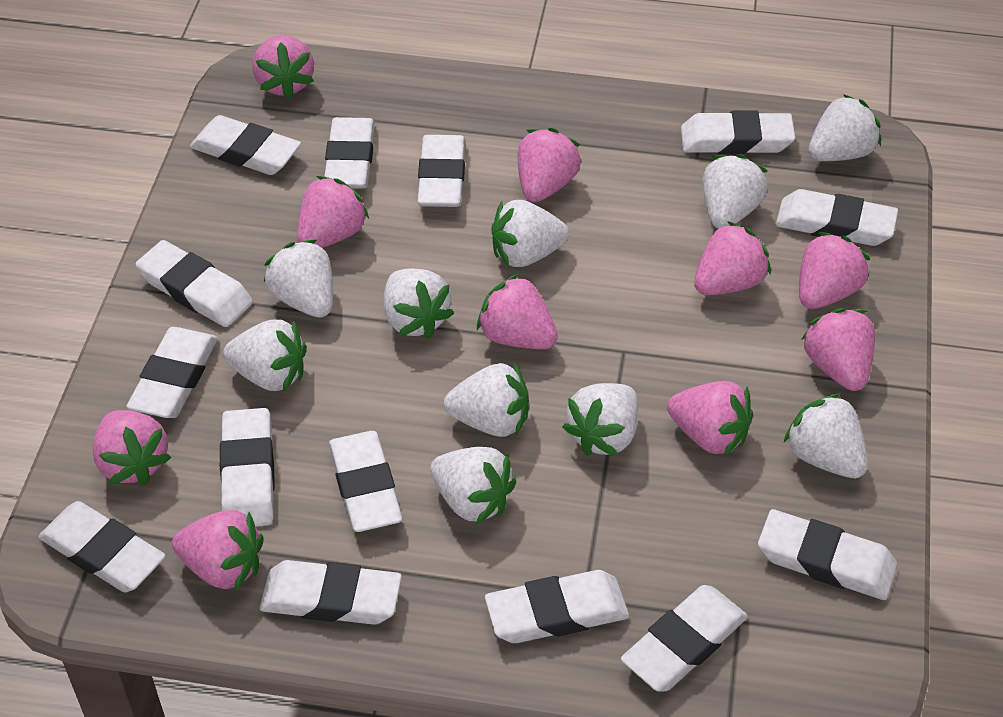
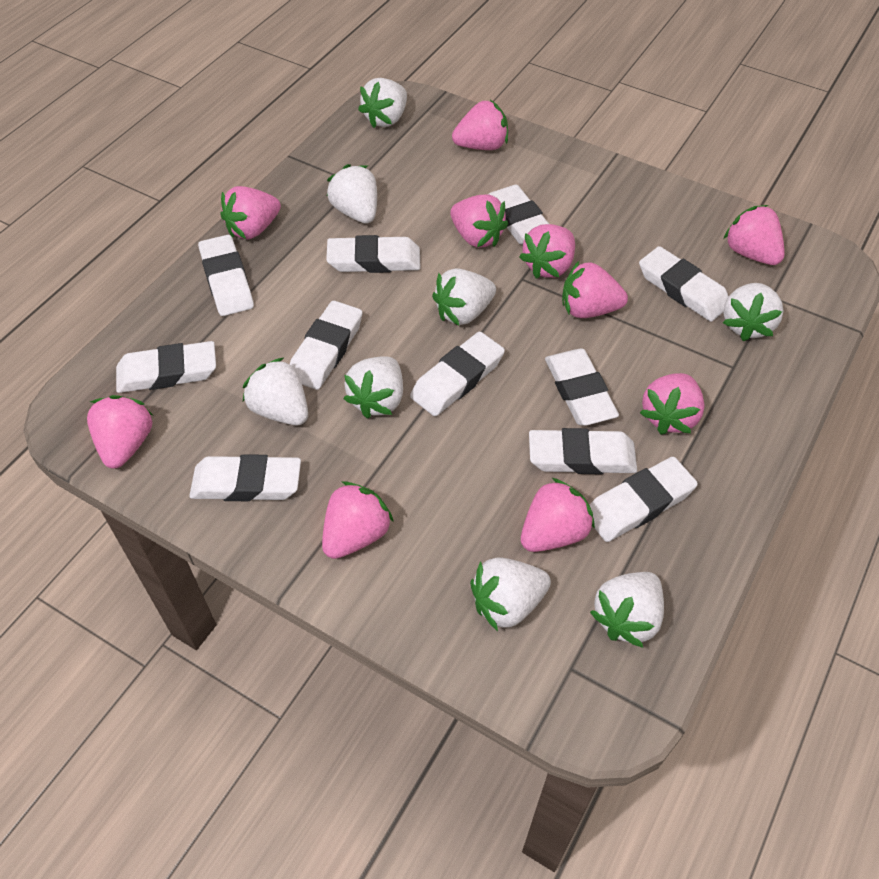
white eraser: 14 -> 11
white strawberry: 10 -> 8

